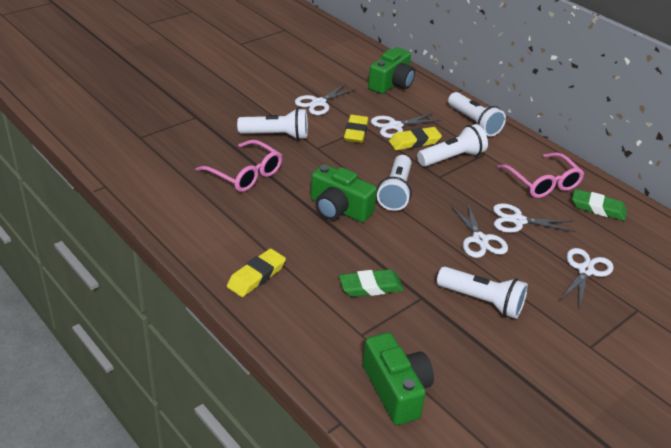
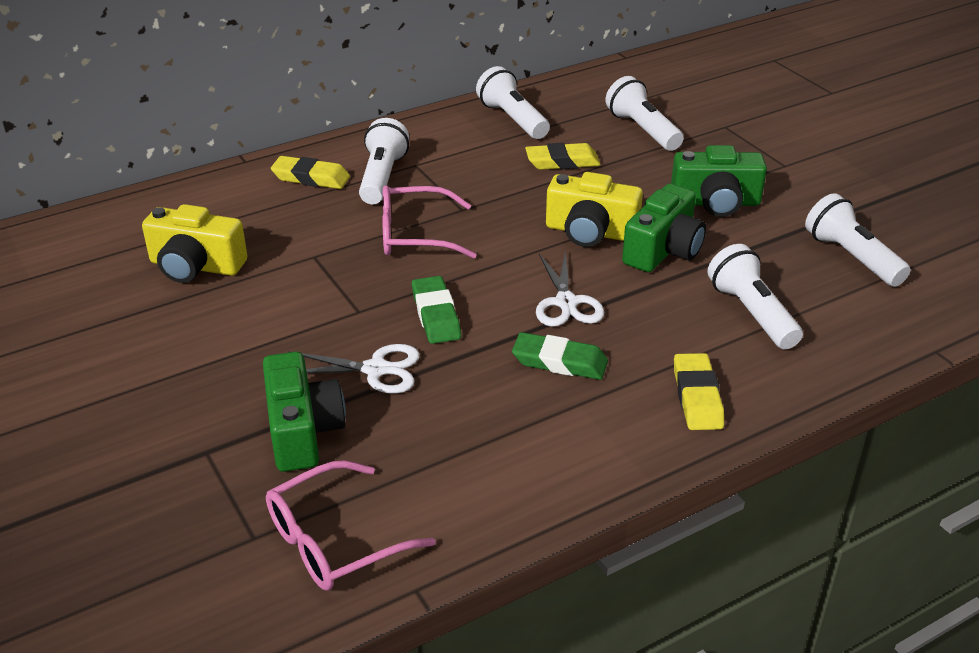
white scissors: 5 -> 2
yellow camera: 0 -> 2

